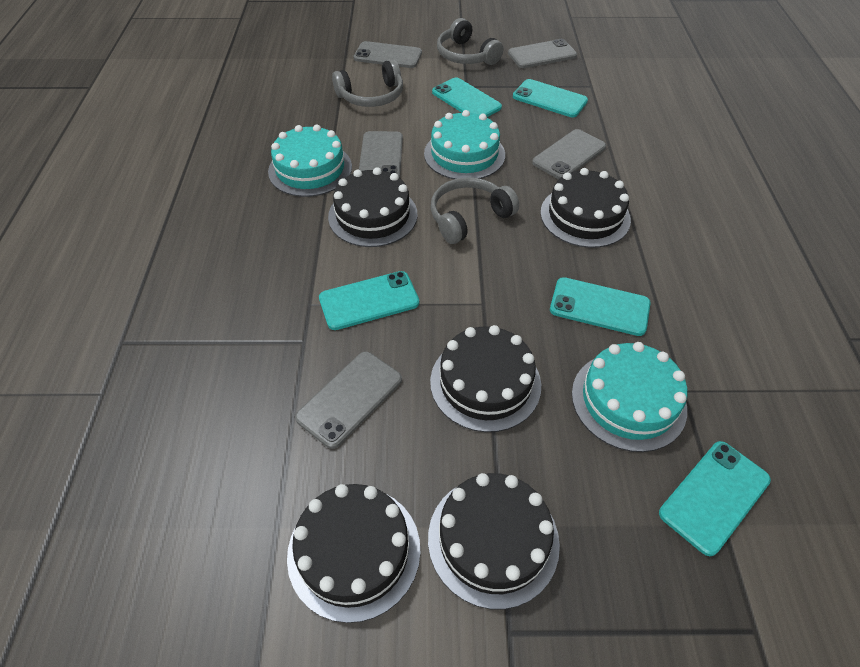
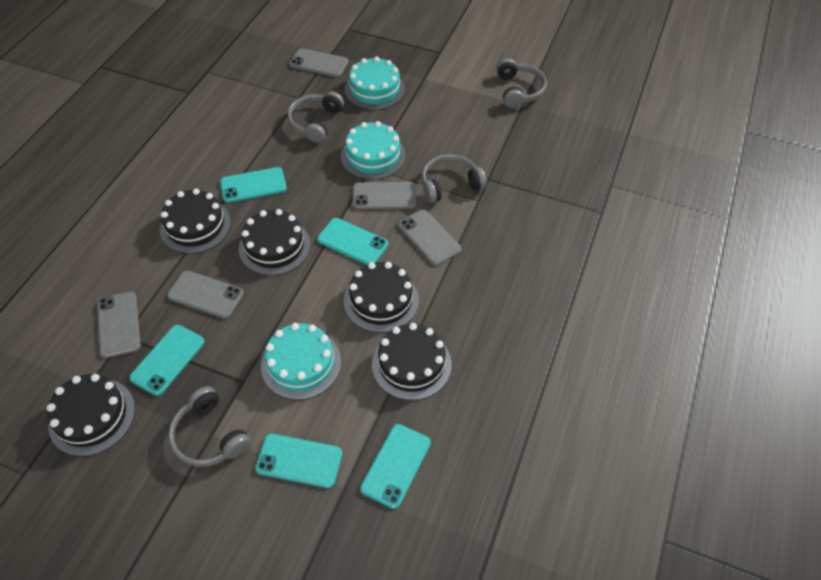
grey headphones: 3 -> 4

